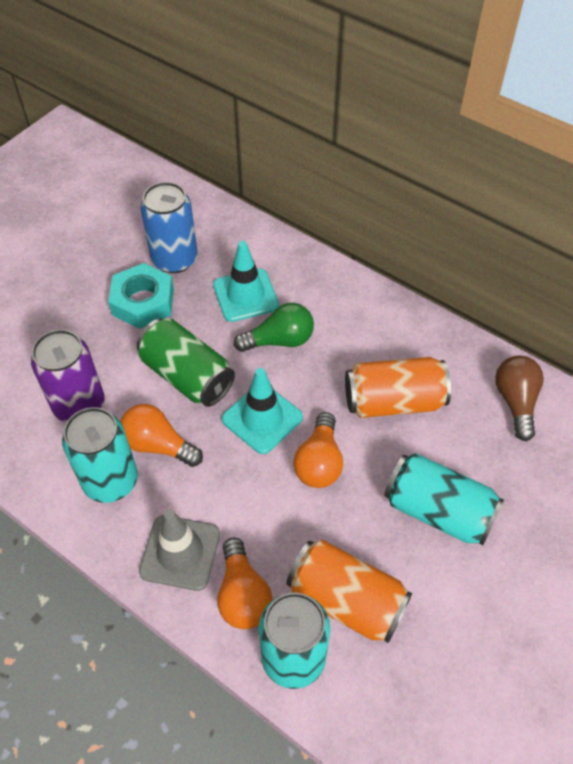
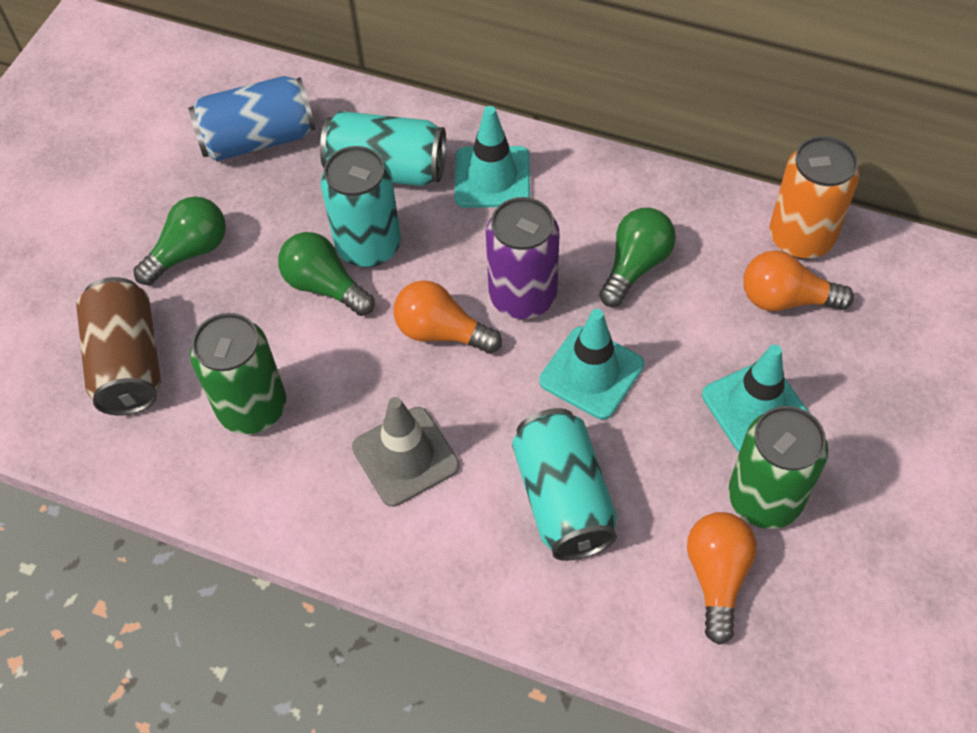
brown can: 0 -> 1
brown light bulb: 1 -> 0
green can: 1 -> 2
green light bulb: 1 -> 3
orange can: 2 -> 1
turquoise nut: 1 -> 0
turquoise traffic cone: 2 -> 3

